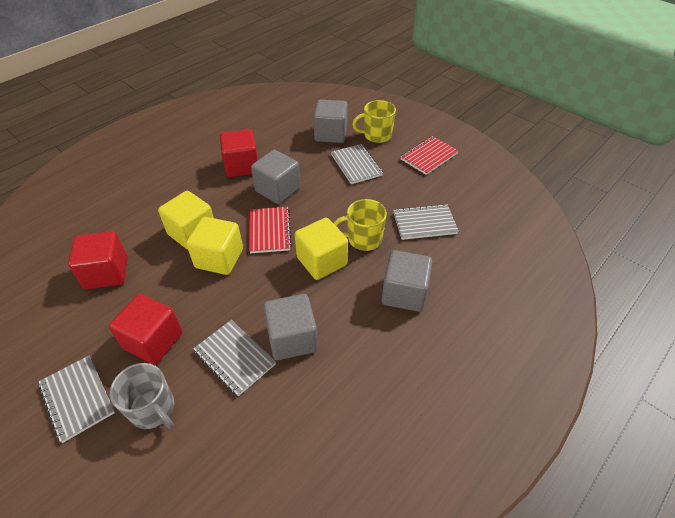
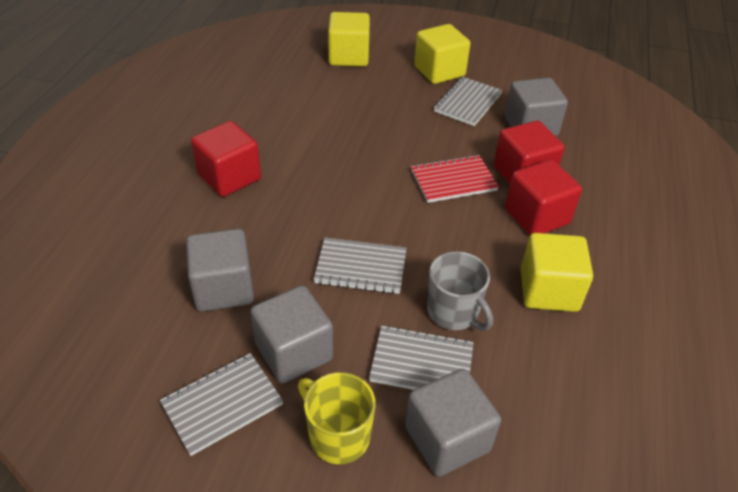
red notebook: 2 -> 1
yellow mug: 2 -> 1

